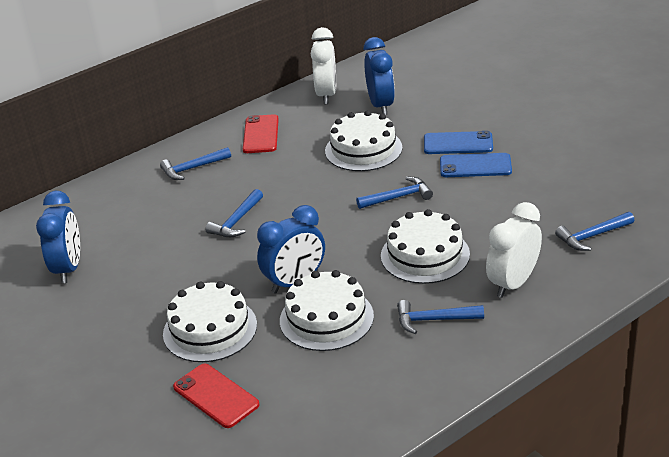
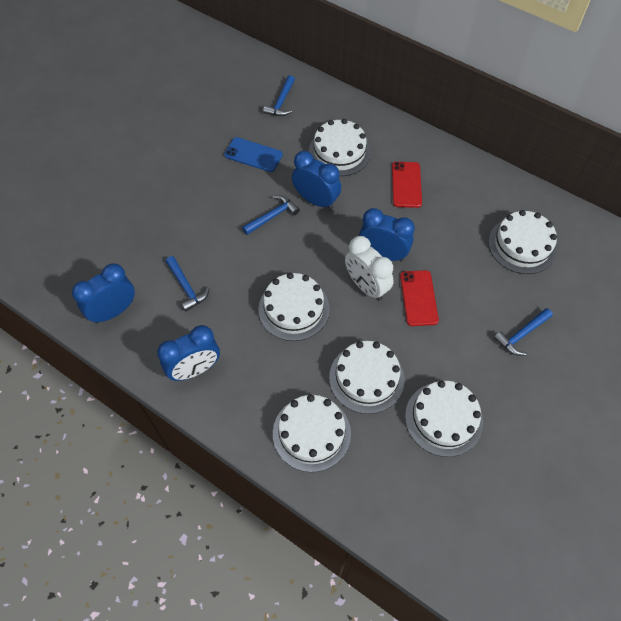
blue clock: 3 -> 4
blue hammer: 5 -> 4
blue phone: 2 -> 1
white cake: 4 -> 6
white clock: 2 -> 1

